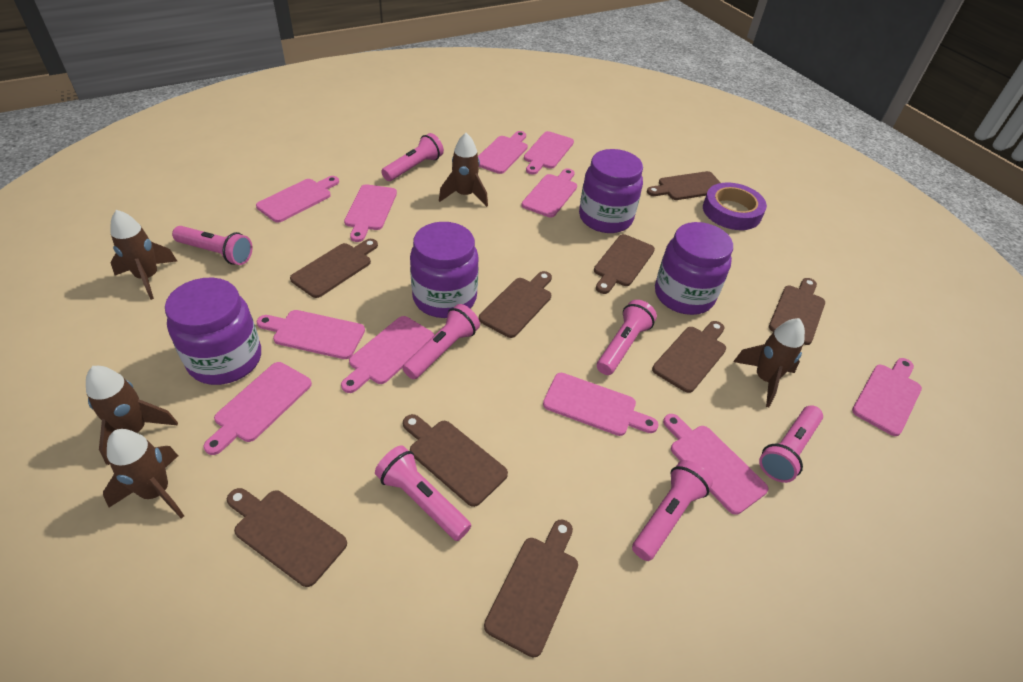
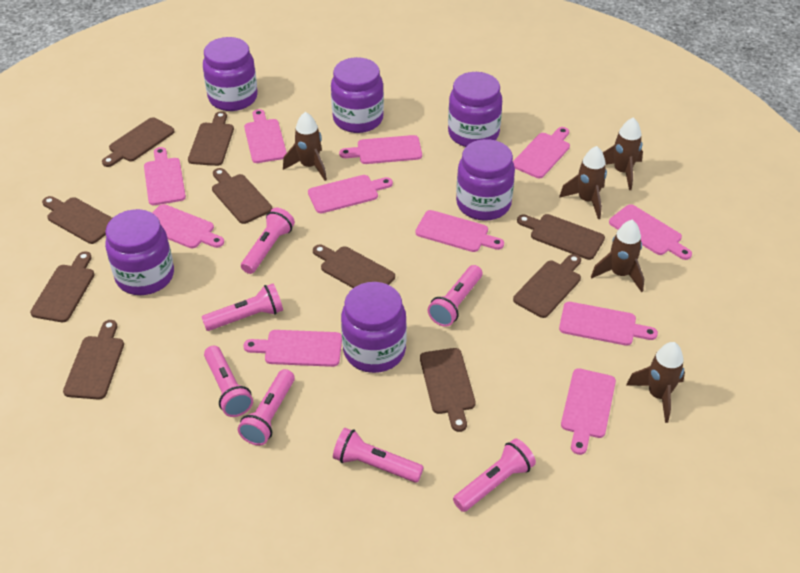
brown cutting board: 9 -> 10
purple jar: 4 -> 6
purple tape: 1 -> 0

